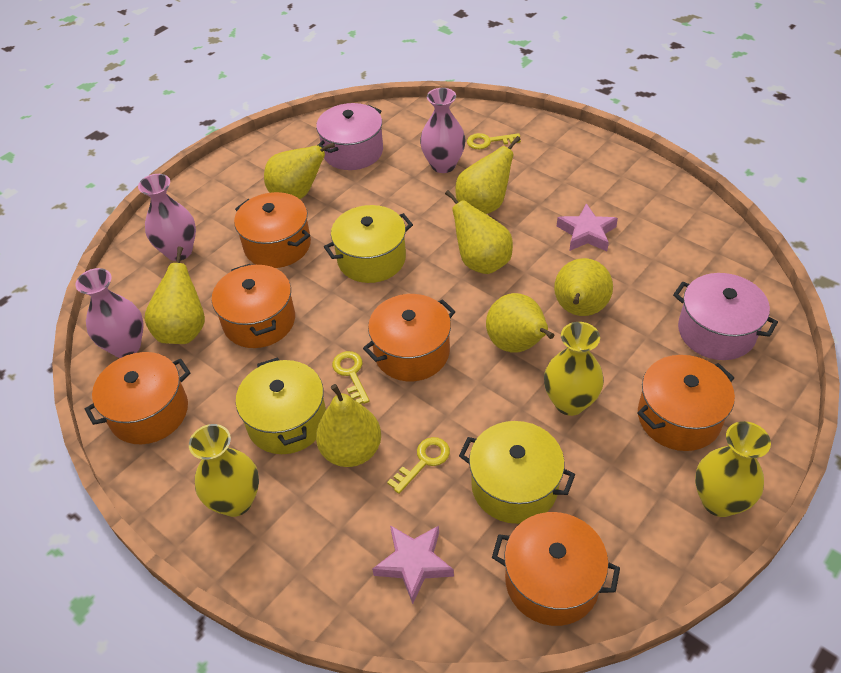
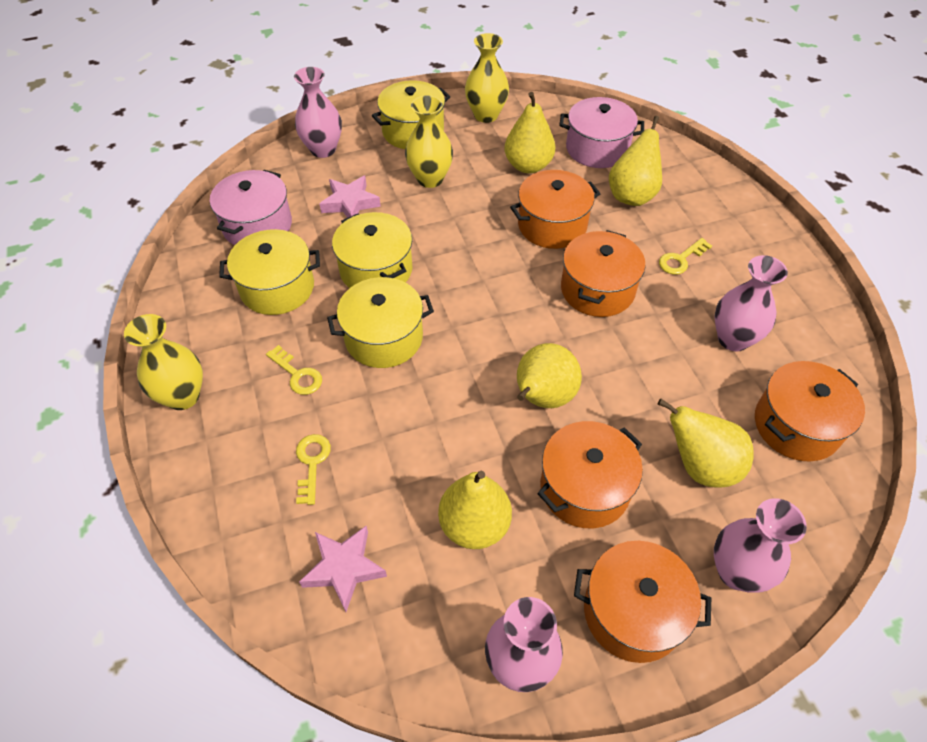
orange pot: 6 -> 5
pink vase: 3 -> 4
yellow pear: 7 -> 5
yellow pot: 3 -> 4

